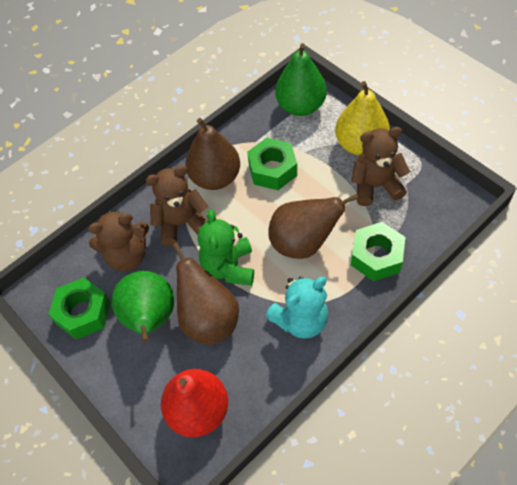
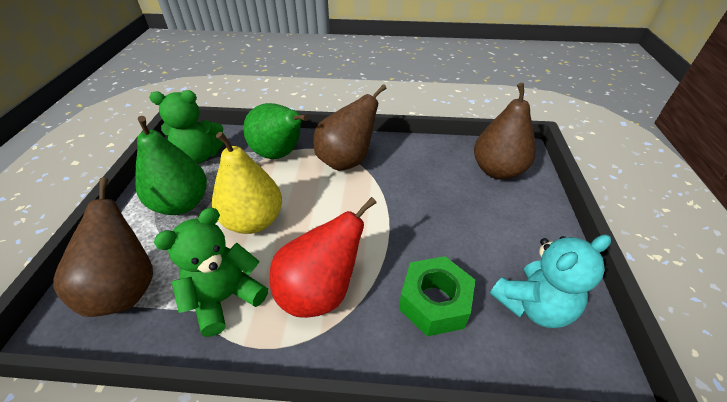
brown teddy bear: 3 -> 0
green nut: 3 -> 1
green teddy bear: 1 -> 2

